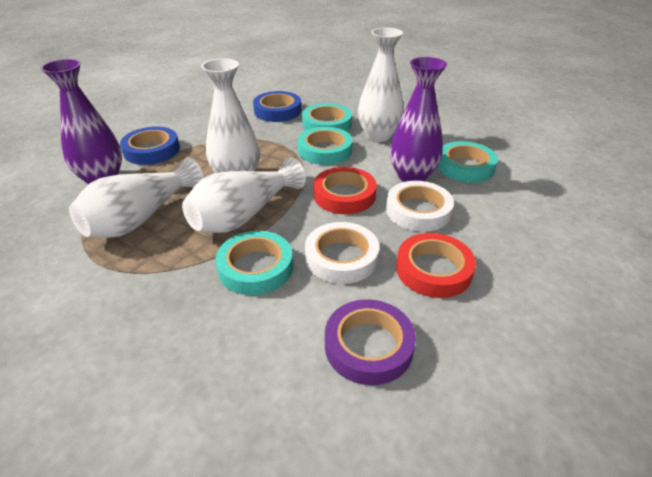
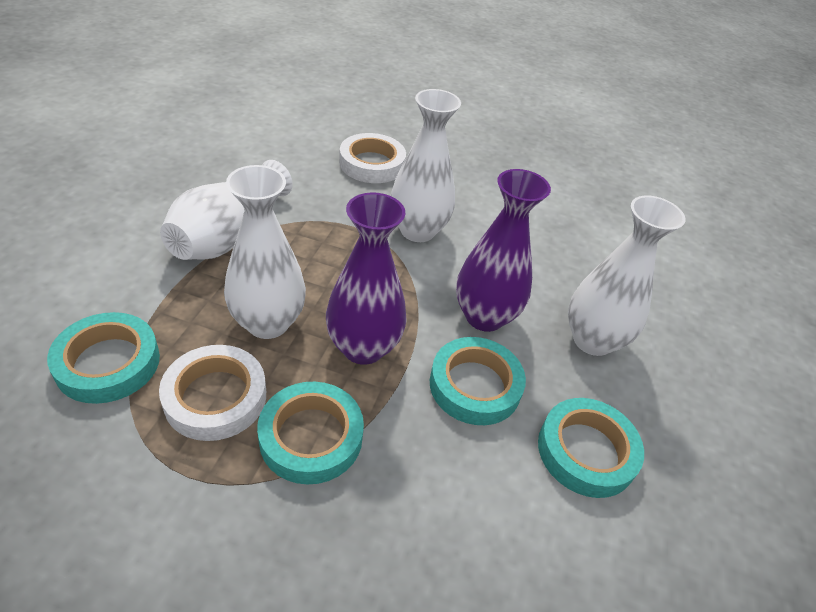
blue tape: 2 -> 0
purple tape: 1 -> 0
red tape: 2 -> 0

